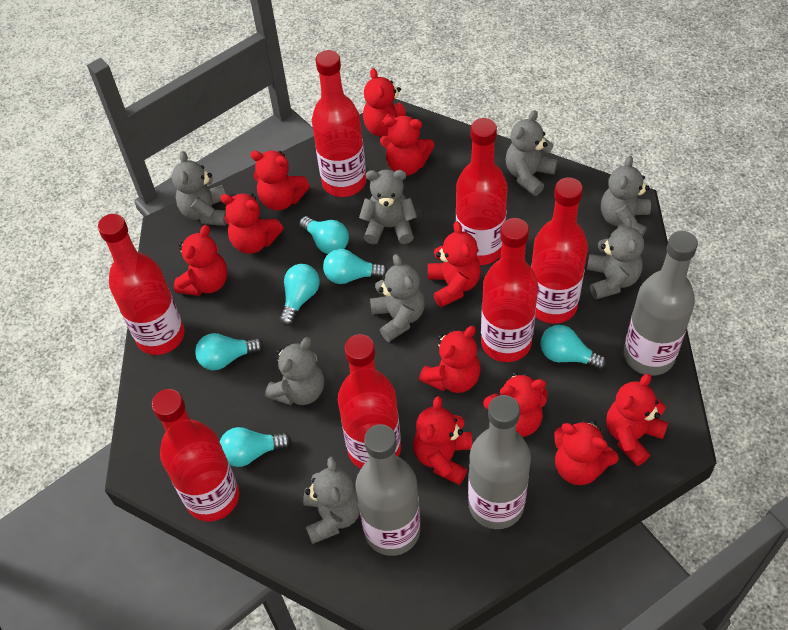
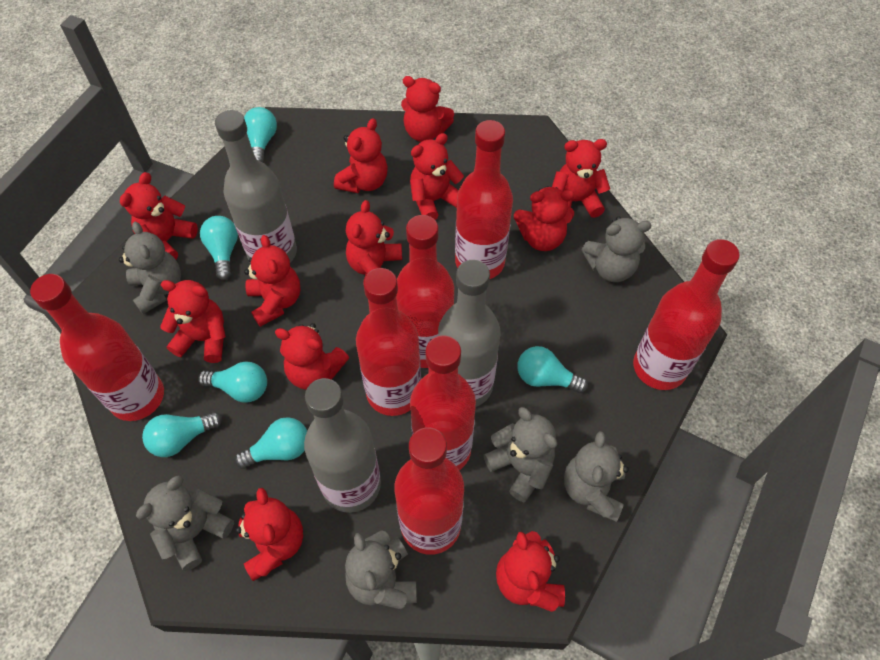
grey teddy bear: 8 -> 6
red teddy bear: 11 -> 12

